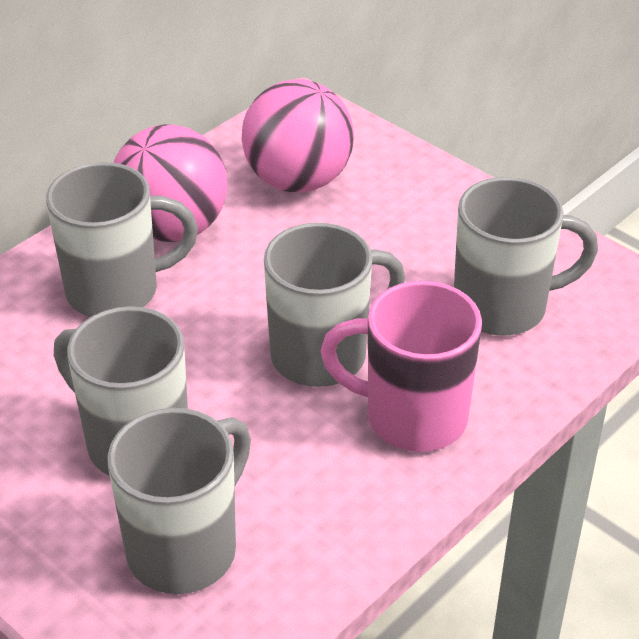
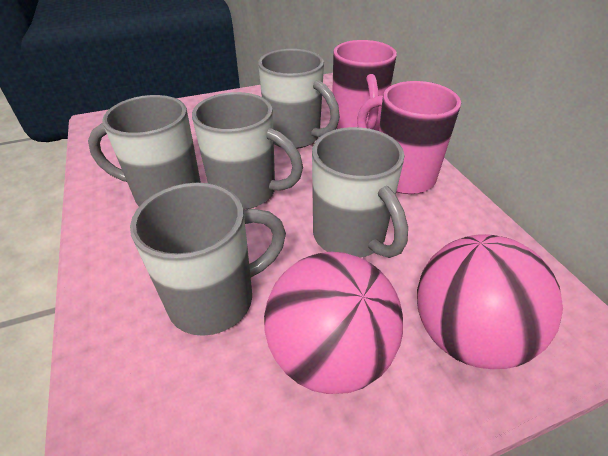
pink mug: 1 -> 2

